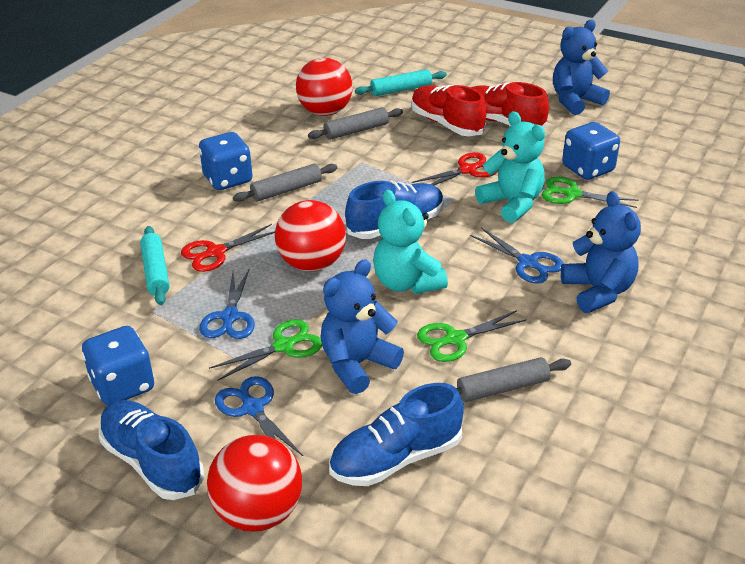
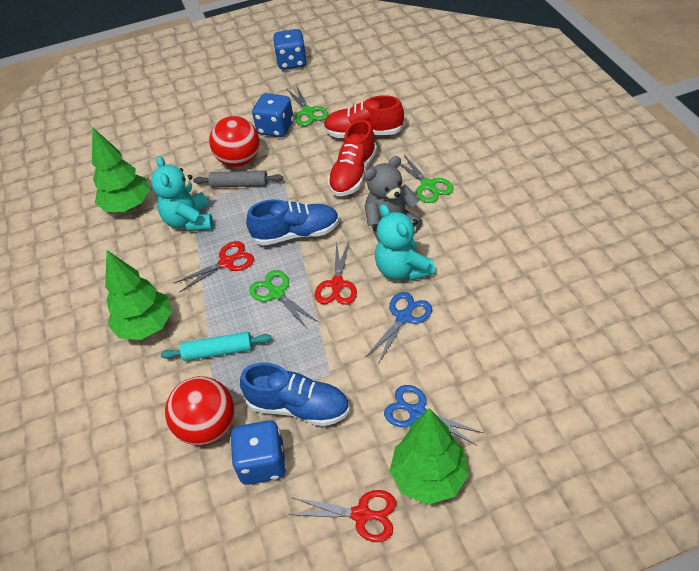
blue scissors: 3 -> 2
blue shoe: 3 -> 2
blue teddy bear: 3 -> 0
green tree: 0 -> 3
grey rolling pin: 3 -> 1
grey teddy bear: 0 -> 1
red ball: 3 -> 2
red scissors: 2 -> 3
turquoise rolling pin: 2 -> 1

